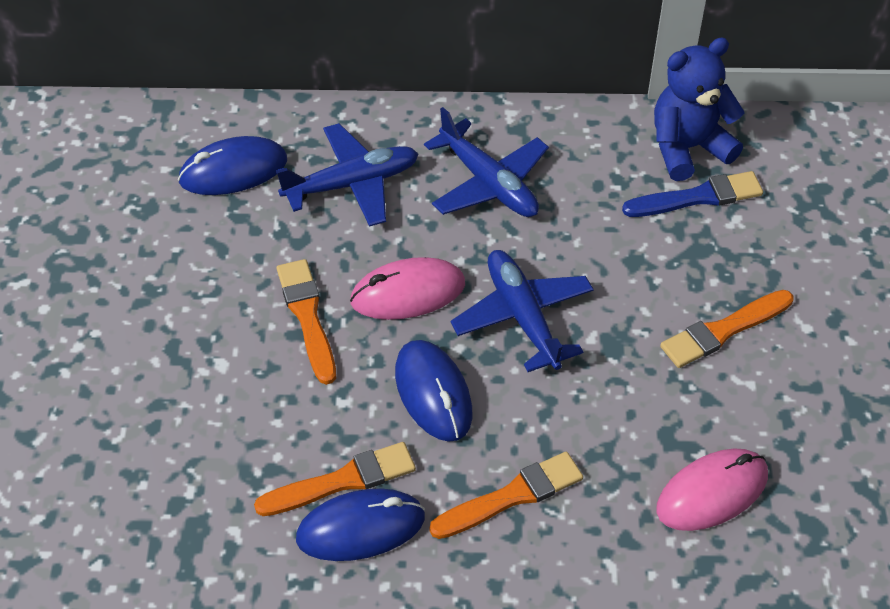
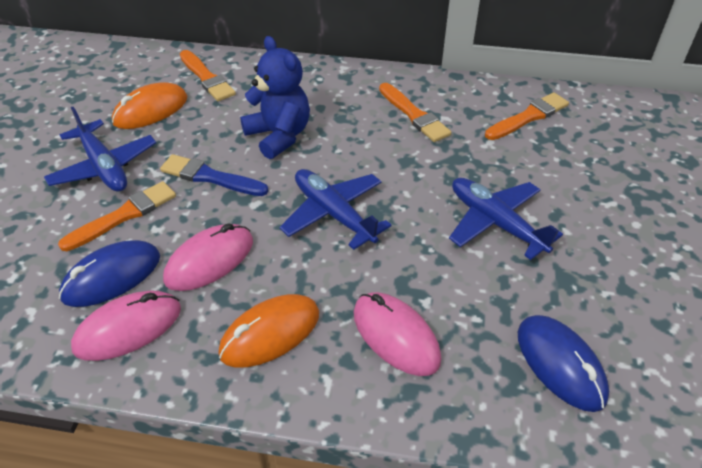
blue mouse: 3 -> 2
orange mouse: 0 -> 2
pink mouse: 2 -> 3

